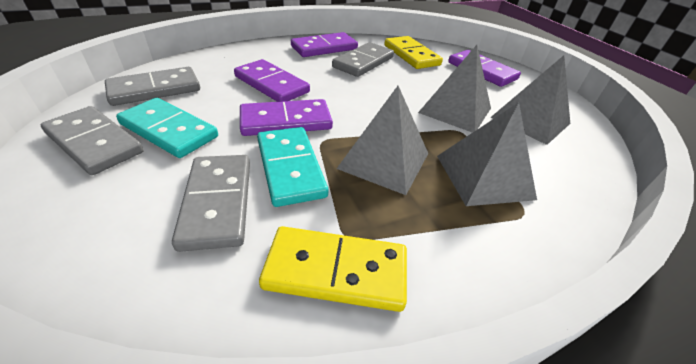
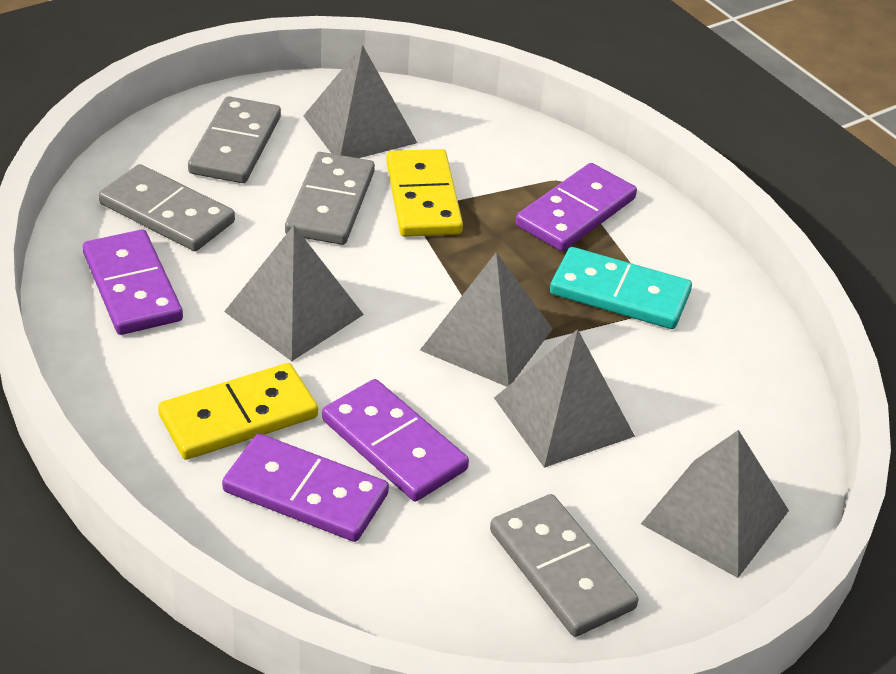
grey pyramid: 4 -> 5
turquoise domino: 2 -> 1

